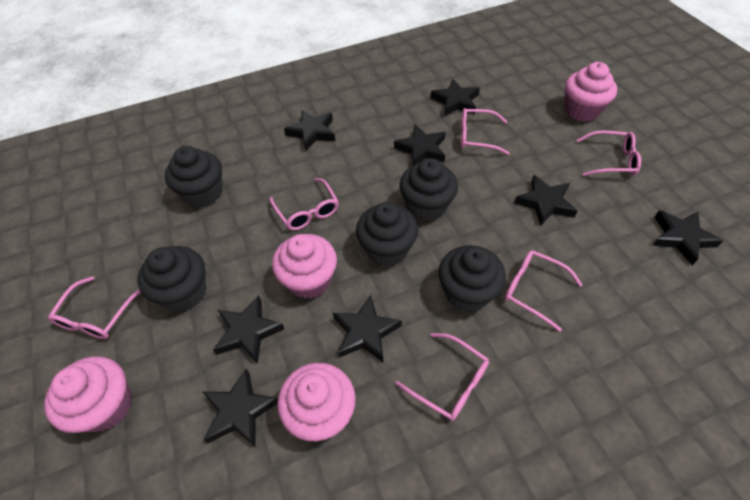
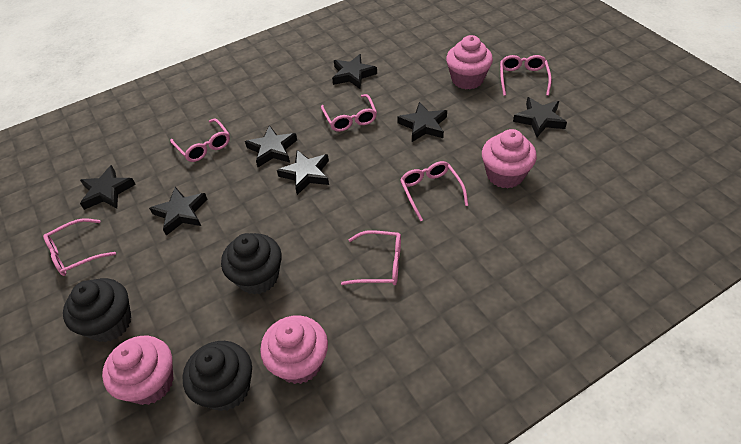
black cupcake: 5 -> 3
black star: 8 -> 7

